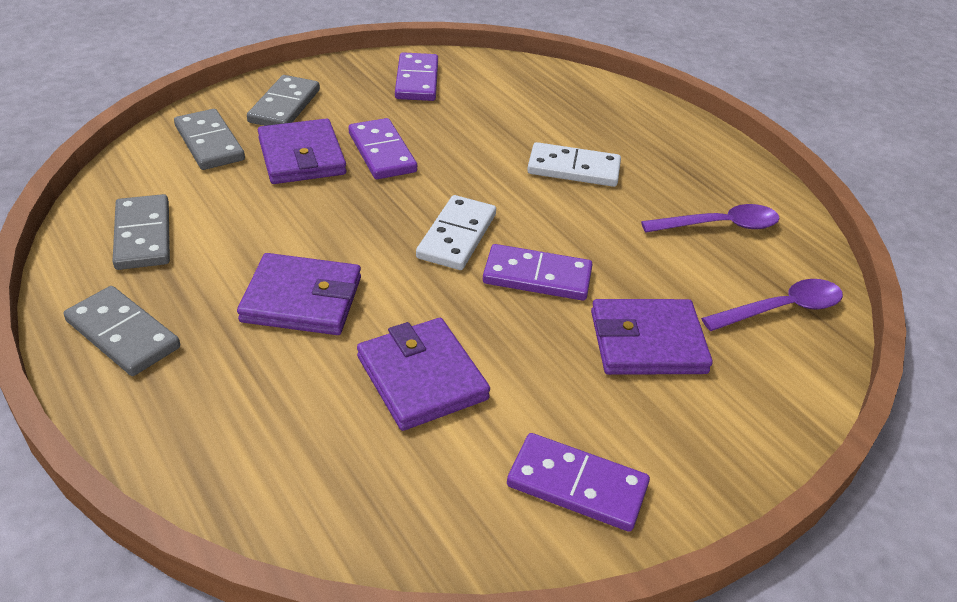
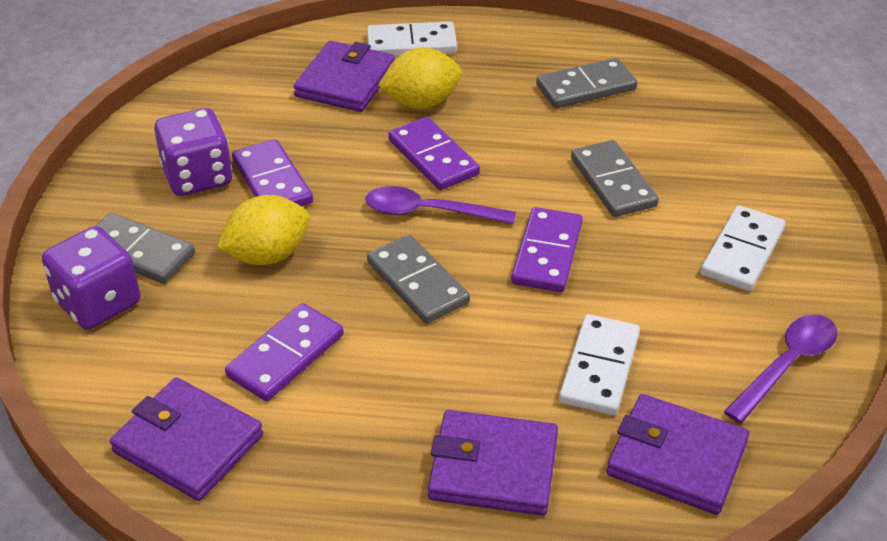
purple dice: 0 -> 2
white domino: 2 -> 3
yellow lemon: 0 -> 2

